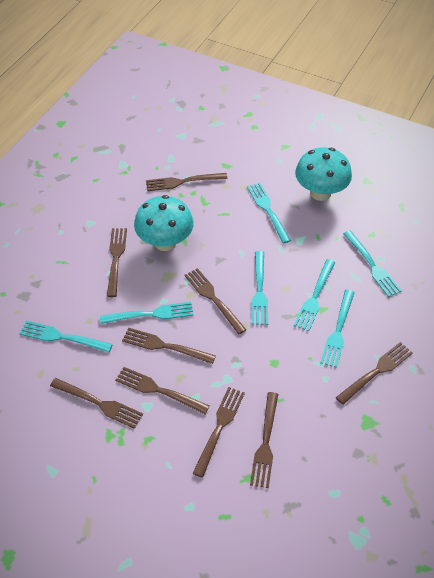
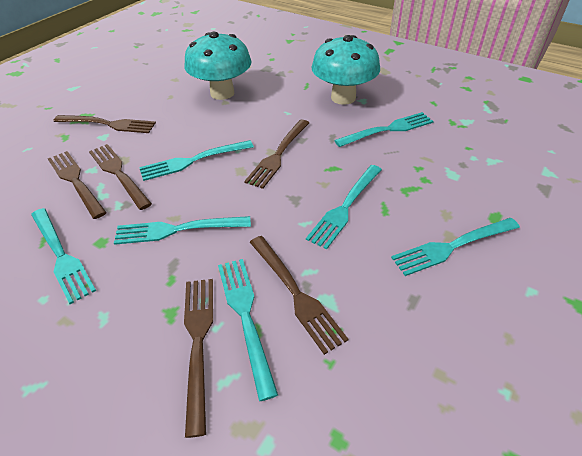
brown fork: 9 -> 6

